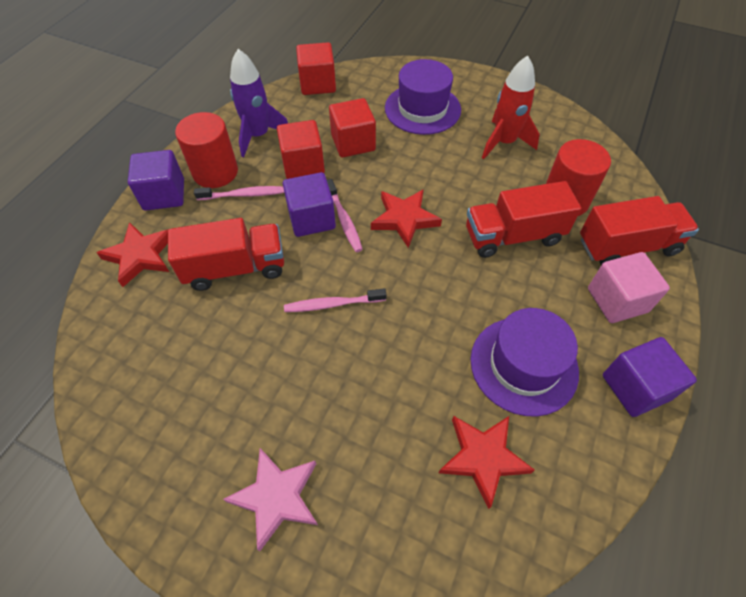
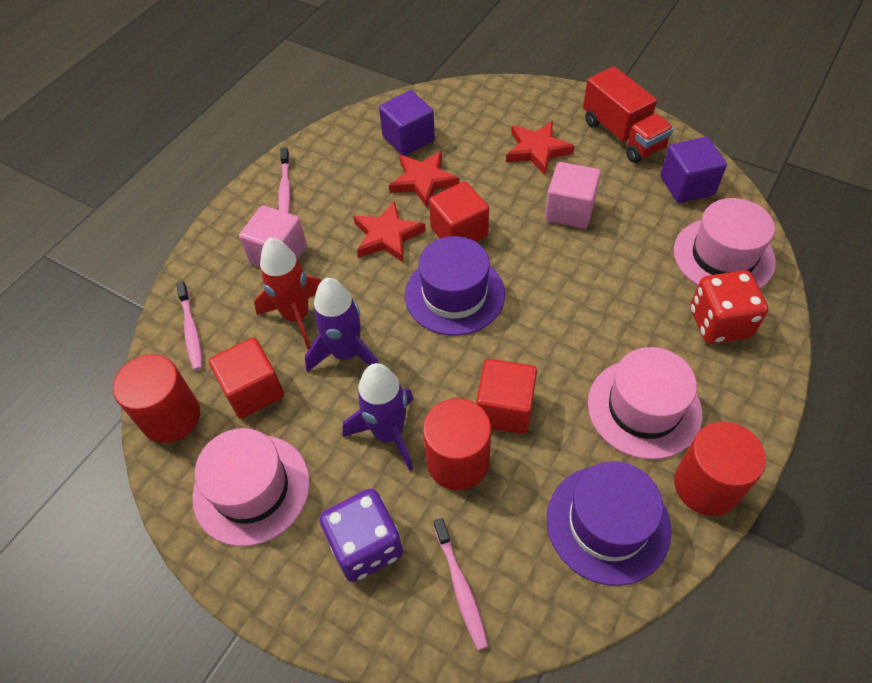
pink cube: 1 -> 2
pink hat: 0 -> 3
pink star: 1 -> 0
purple cube: 3 -> 2
purple dice: 0 -> 1
purple rocket: 1 -> 2
red cylinder: 2 -> 3
red dice: 0 -> 1
red truck: 3 -> 1

